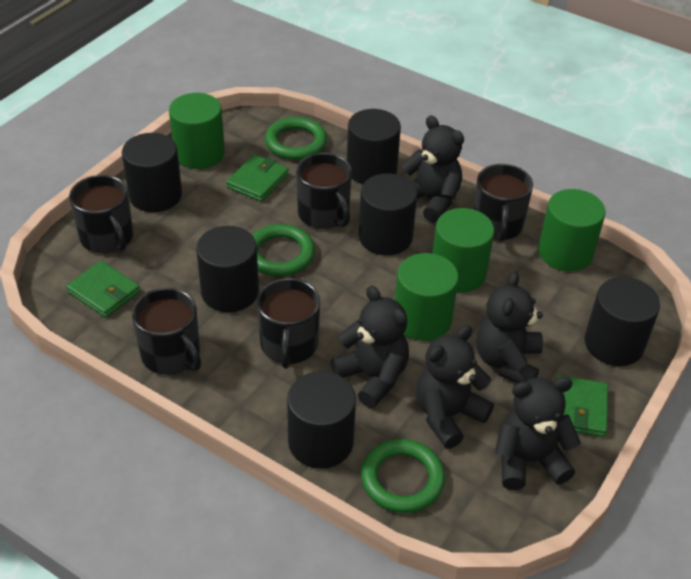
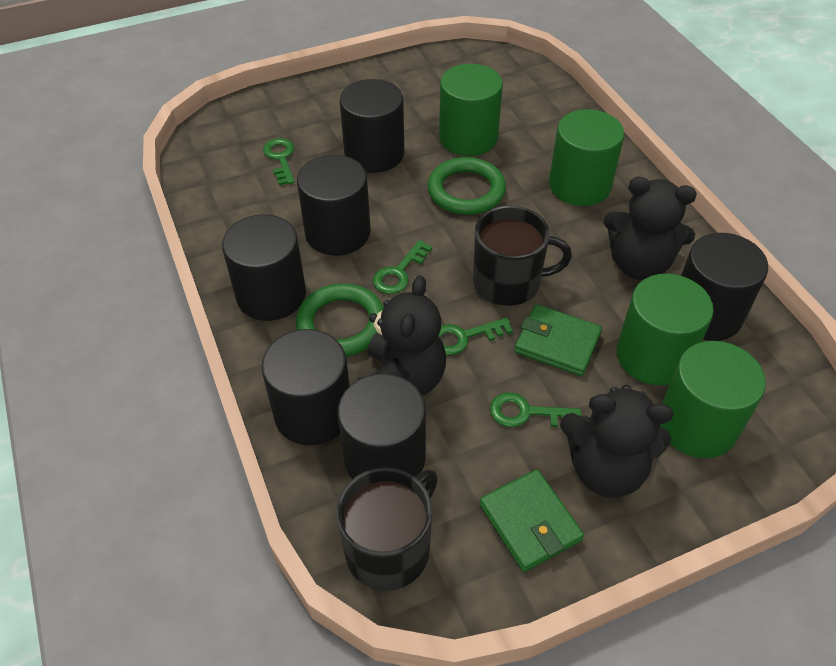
black mug: 5 -> 2
black teddy bear: 5 -> 3
green key: 0 -> 4
green ring: 3 -> 2
green wallet: 3 -> 2

